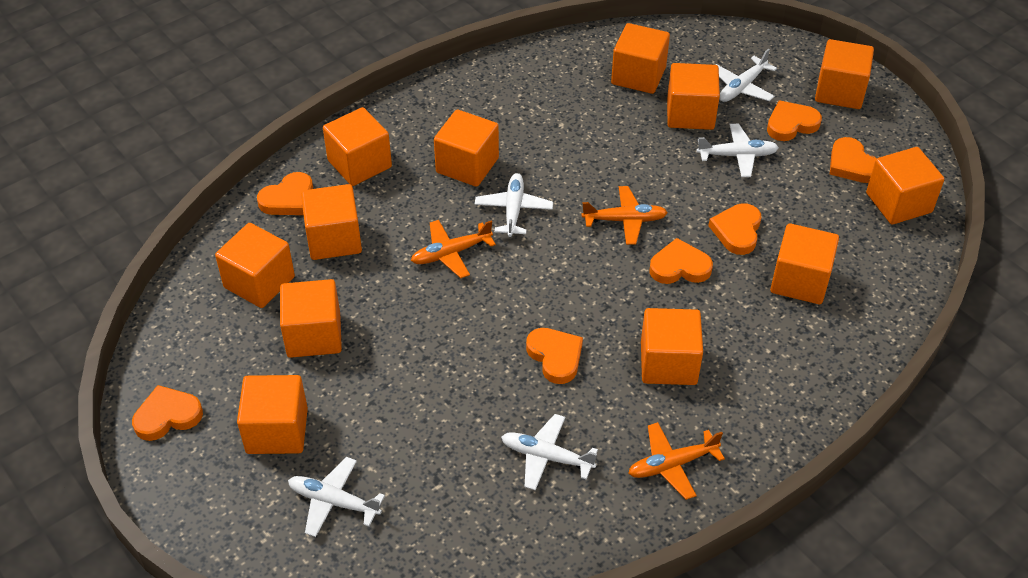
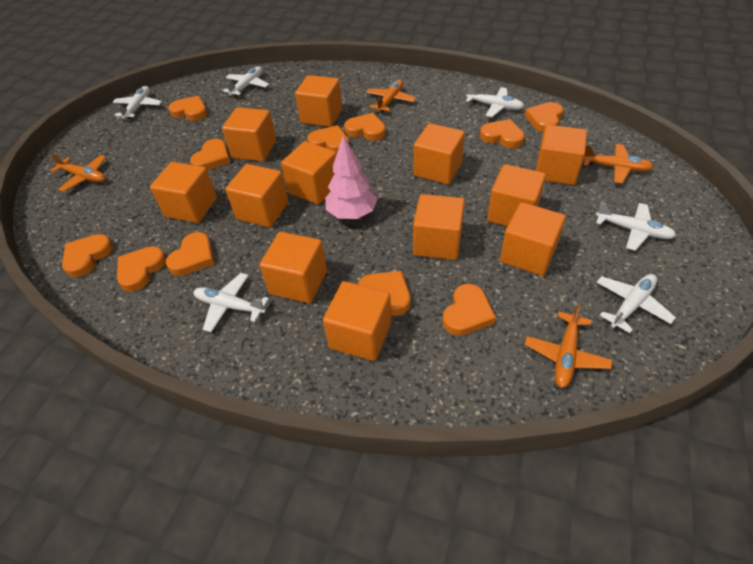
orange heart: 7 -> 11
orange plane: 3 -> 4
pink tree: 0 -> 1
white plane: 5 -> 6

